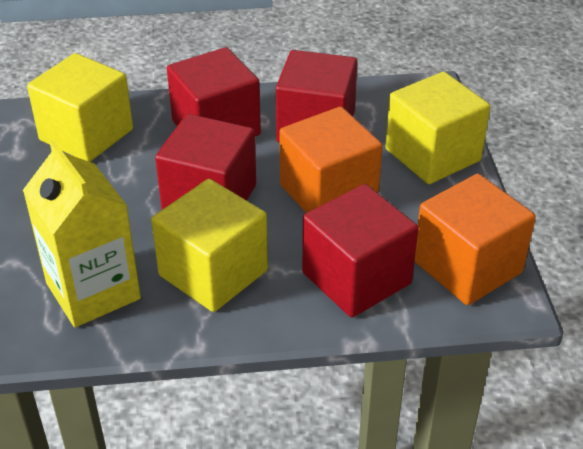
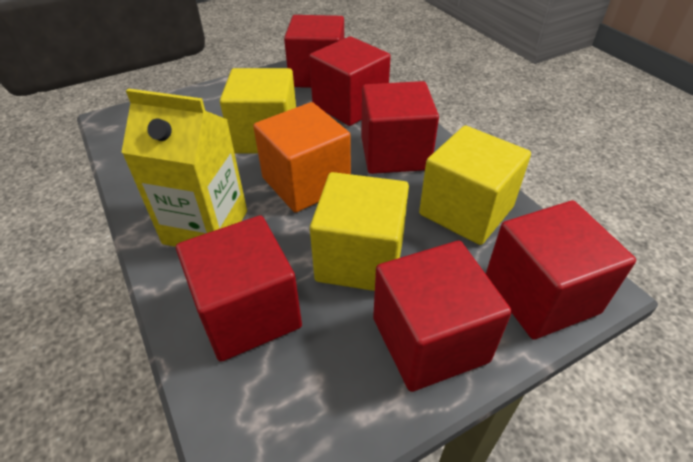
orange cube: 2 -> 1
red cube: 4 -> 6

